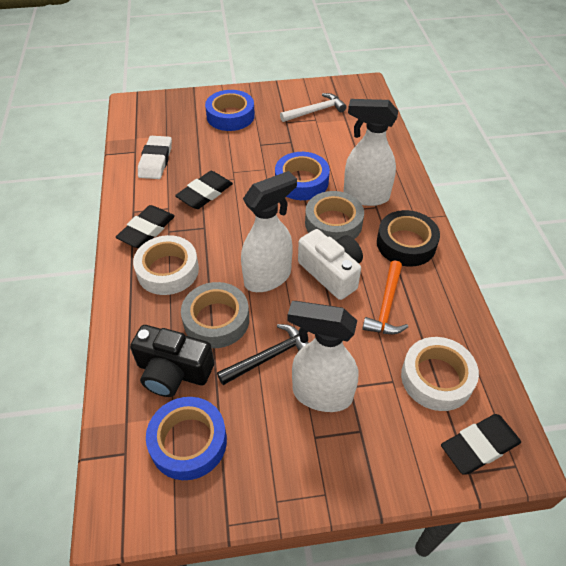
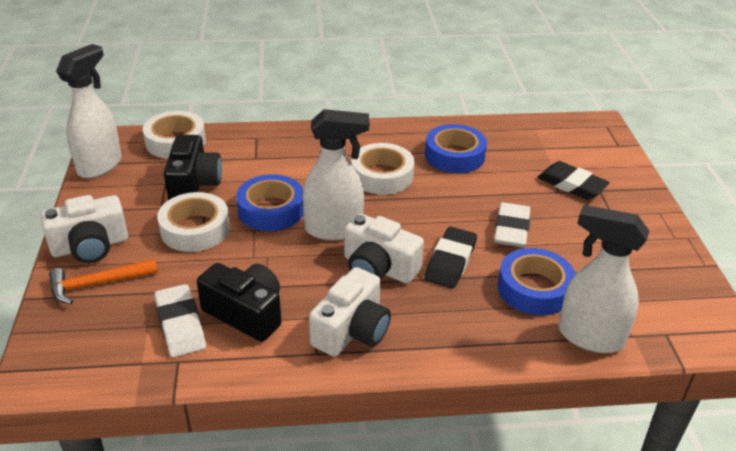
black camera: 1 -> 2
black eraser: 3 -> 2
black hammer: 1 -> 0
black tape: 1 -> 0
grey tape: 2 -> 0
white camera: 1 -> 3
white eraser: 1 -> 2
white hammer: 1 -> 0
white tape: 2 -> 3

